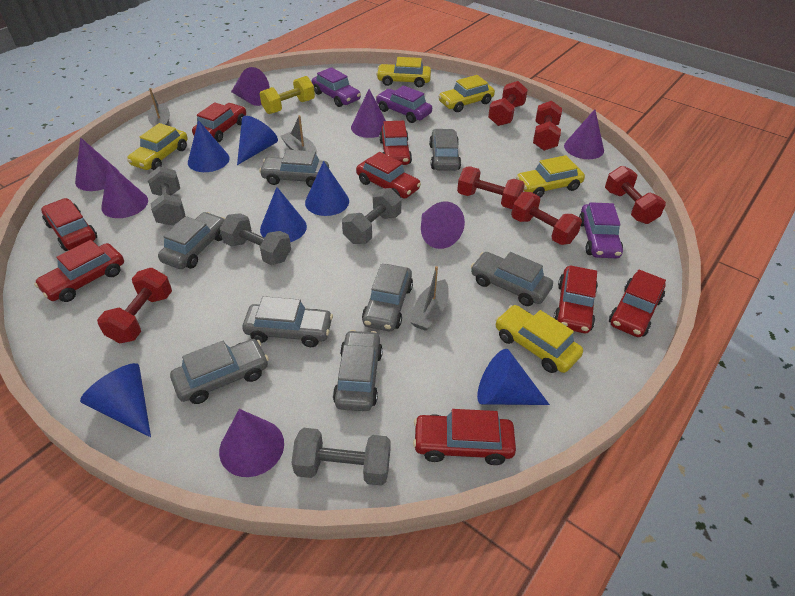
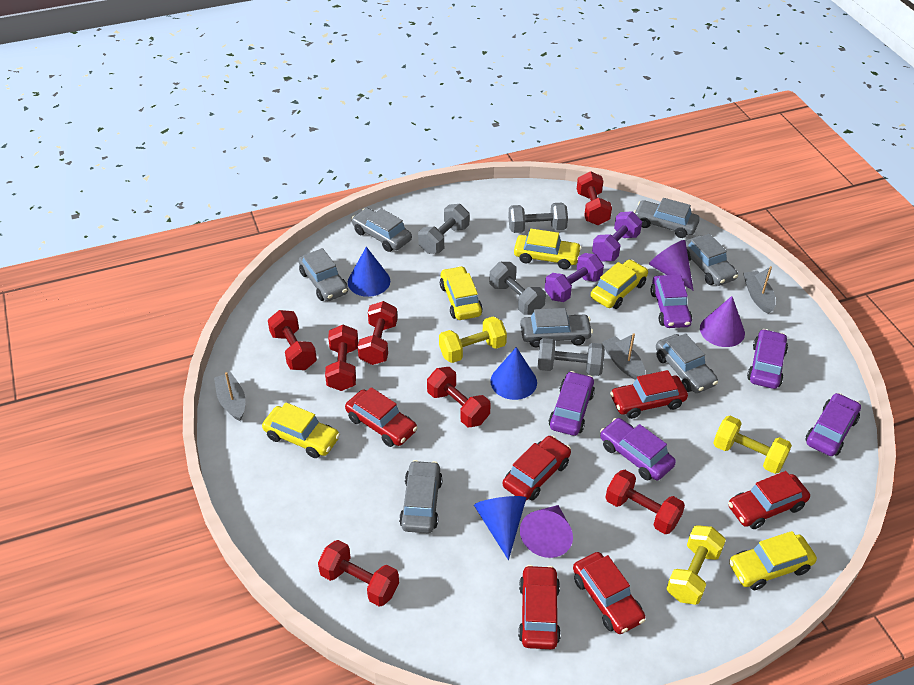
blue cone: 6 -> 3
grey car: 8 -> 7
purple car: 3 -> 5
purple cone: 7 -> 3
purple dumbbell: 0 -> 2
red car: 8 -> 6
red dumbbell: 6 -> 7
yellow dumbbell: 1 -> 3

